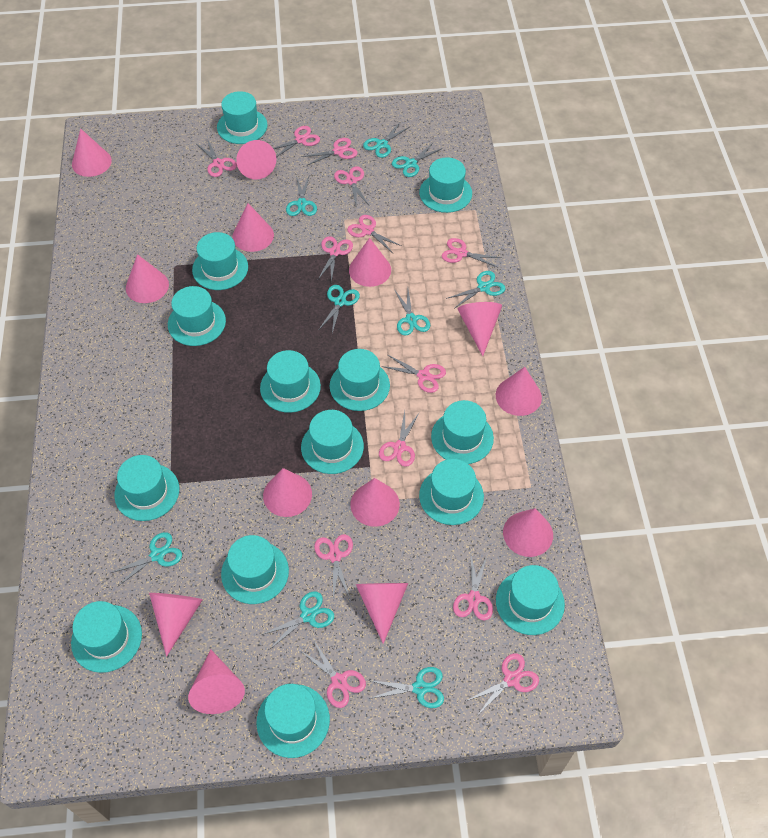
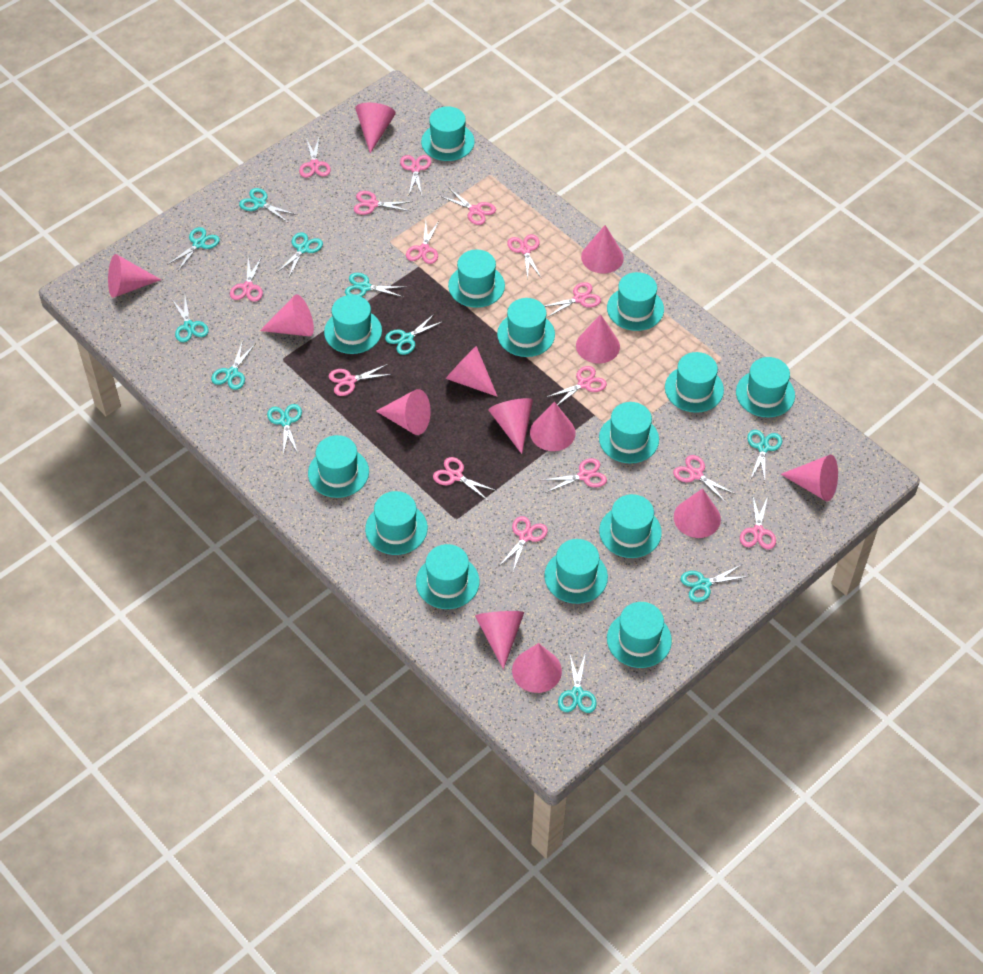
pink scissors: 13 -> 15
turquoise scissors: 9 -> 11

